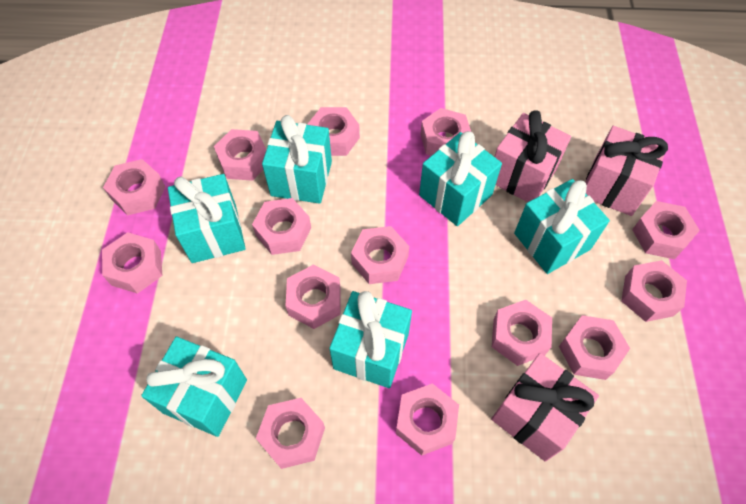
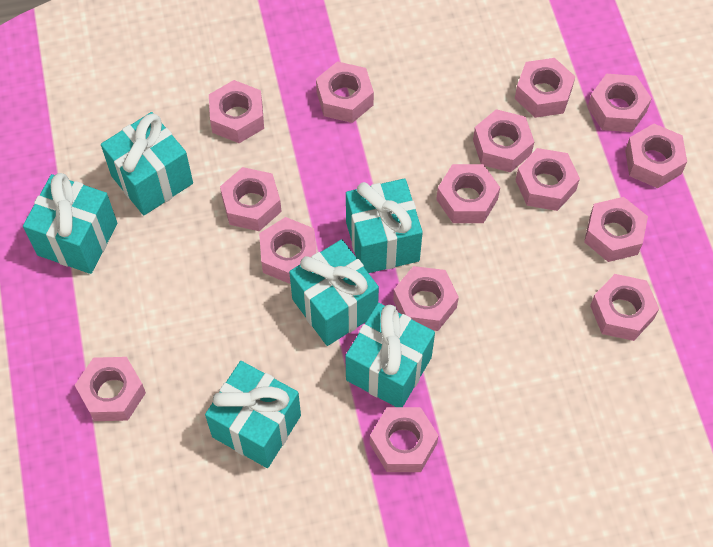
pink gift: 3 -> 0
pink nut: 14 -> 15

